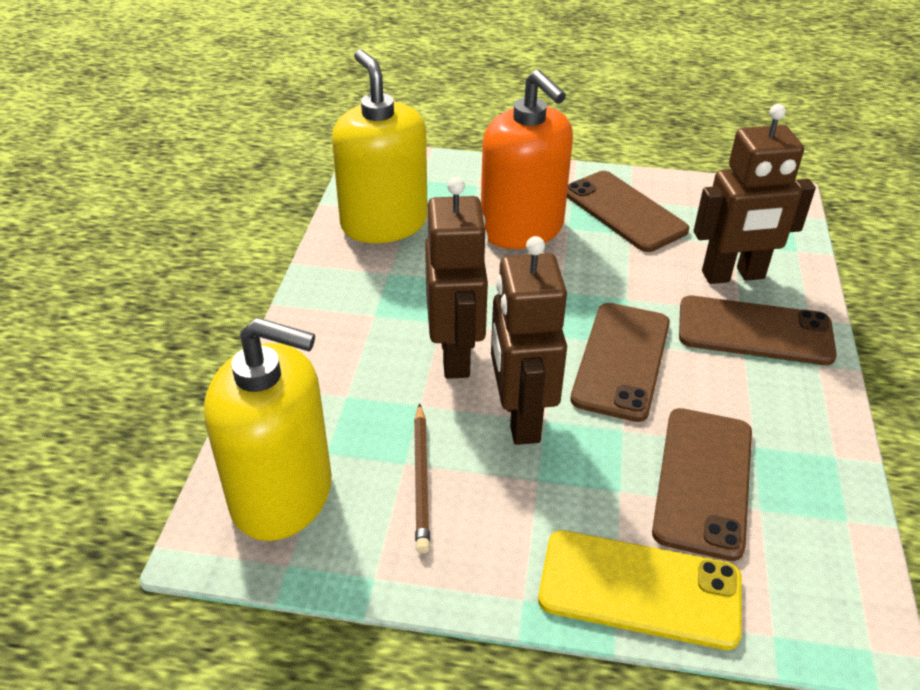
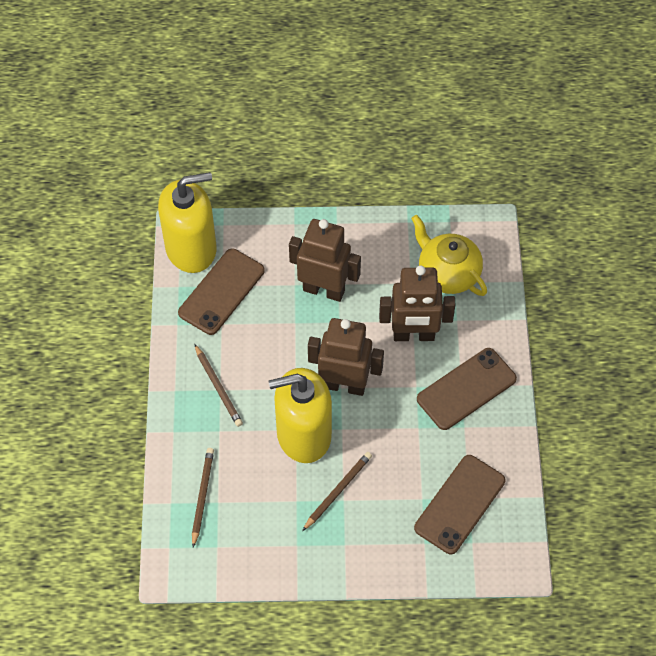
brown pencil: 1 -> 3
brown phone: 4 -> 3
orange soap dispenser: 1 -> 0
yellow phone: 1 -> 0
yellow teapot: 0 -> 1

